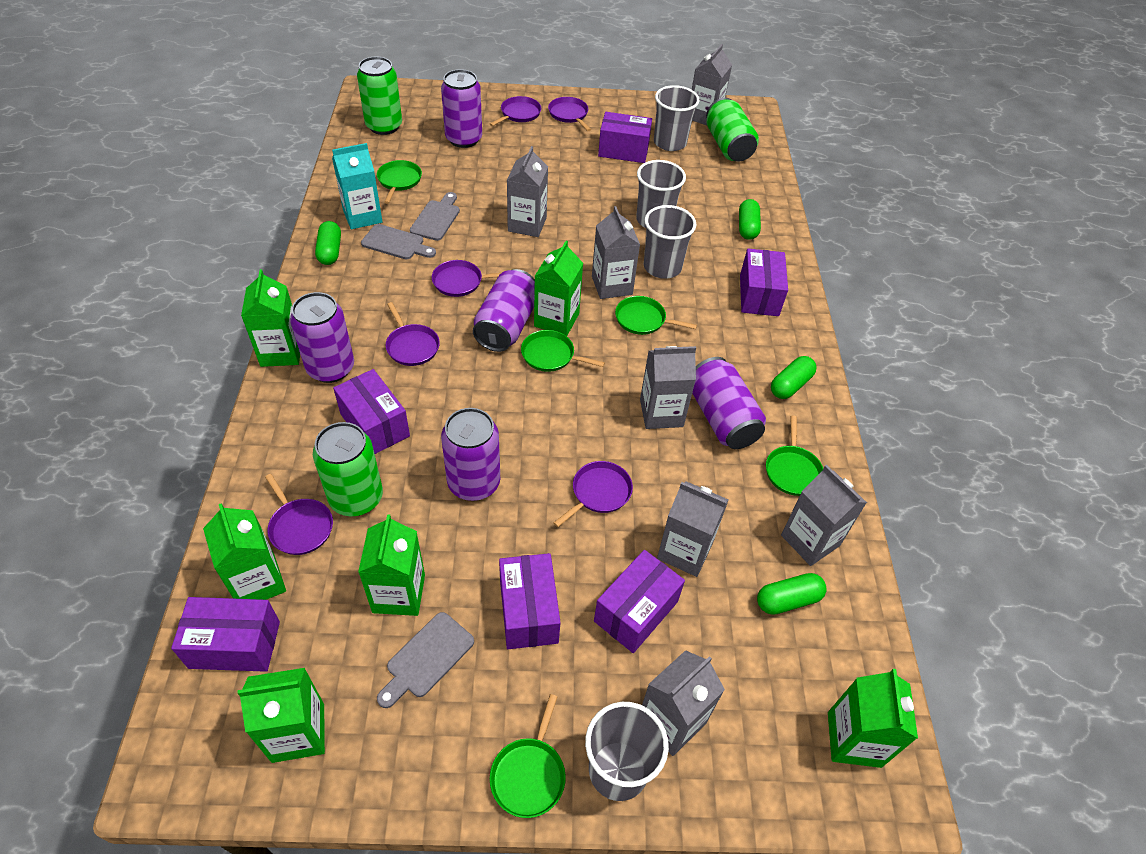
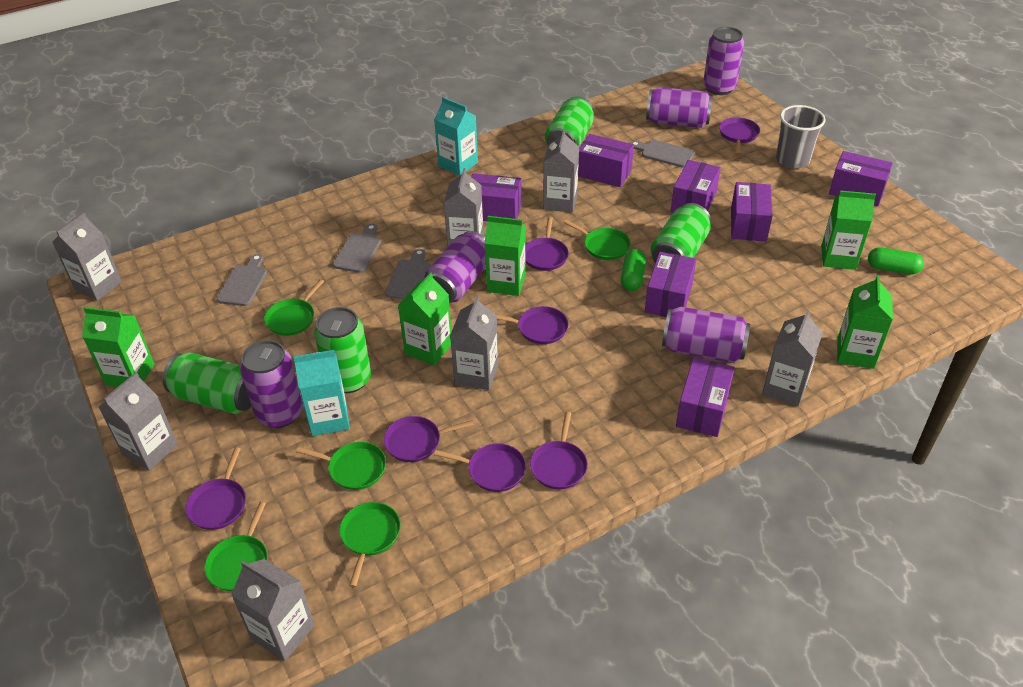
green can: 3 -> 4
green capsule: 4 -> 2
green carton: 6 -> 5
grey cup: 4 -> 1
grey cutting board: 3 -> 4
purple box: 6 -> 7
purple pan: 6 -> 7
turquoise carton: 1 -> 2

